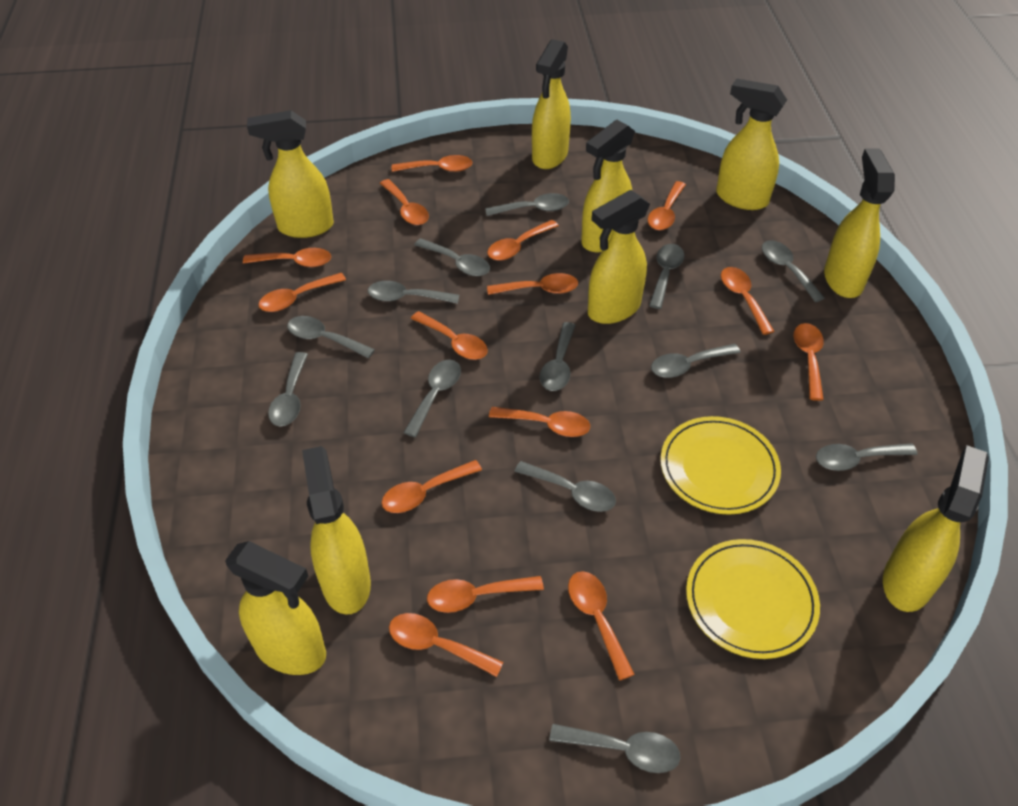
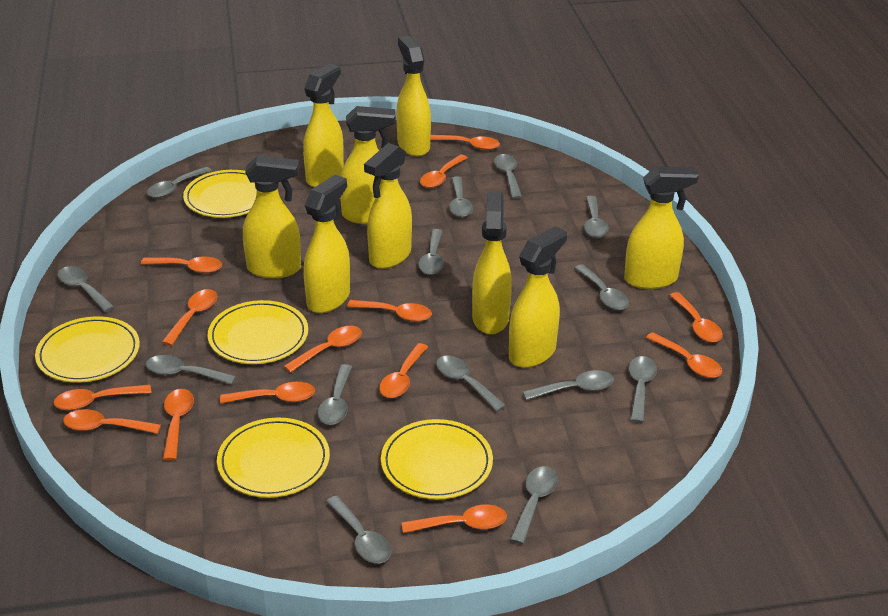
grey spoon: 13 -> 14
orange spoon: 15 -> 14
yellow plate: 2 -> 5

